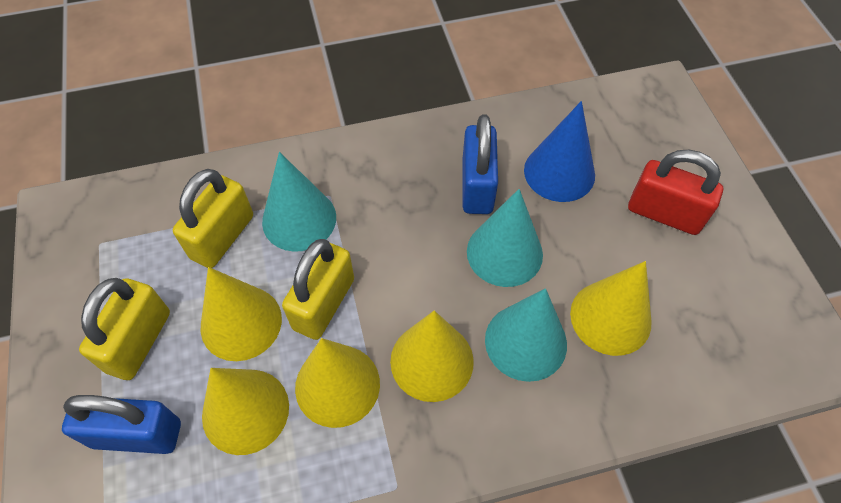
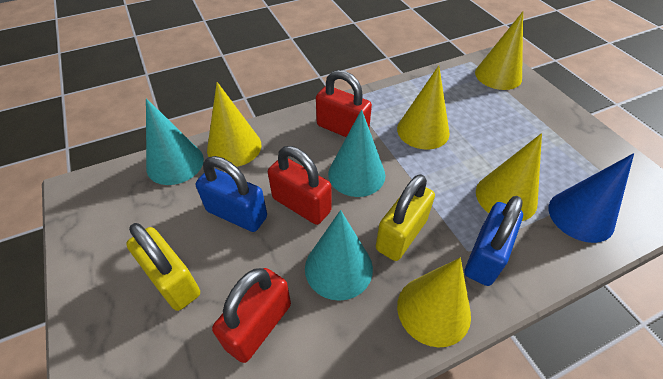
red padlock: 1 -> 3
yellow padlock: 3 -> 2

